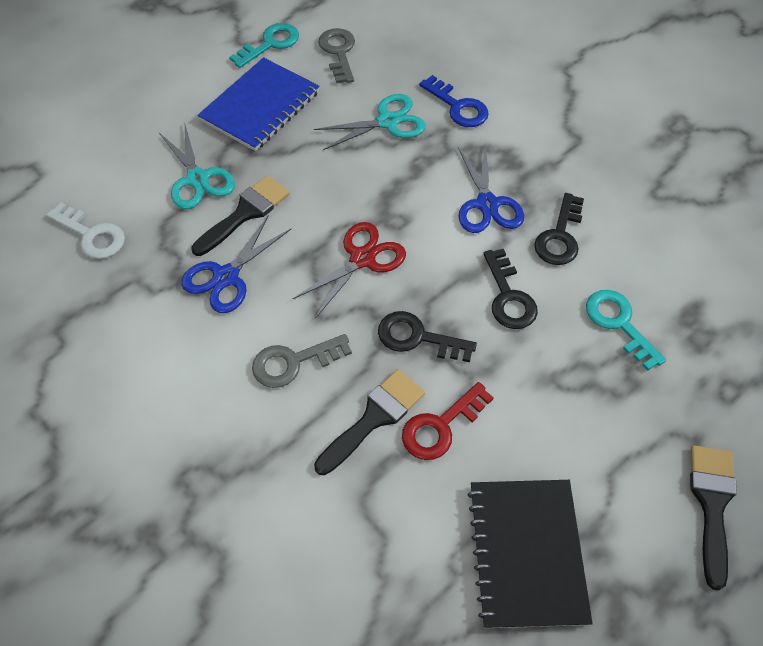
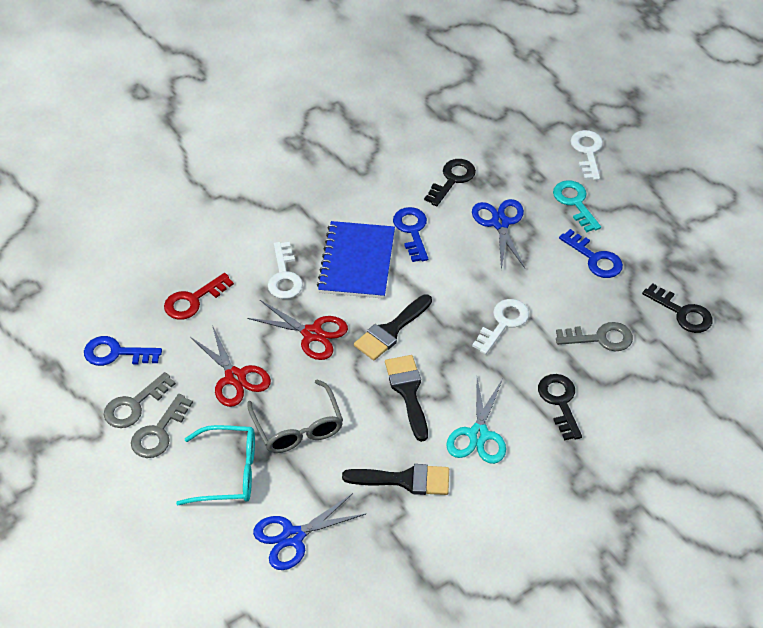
black notebook: 1 -> 0
blue key: 1 -> 3
grey glasses: 0 -> 1
grey key: 2 -> 3
red scissors: 1 -> 2
turquoise glasses: 0 -> 1
turquoise key: 2 -> 1
turquoise scissors: 2 -> 1
white key: 1 -> 3

